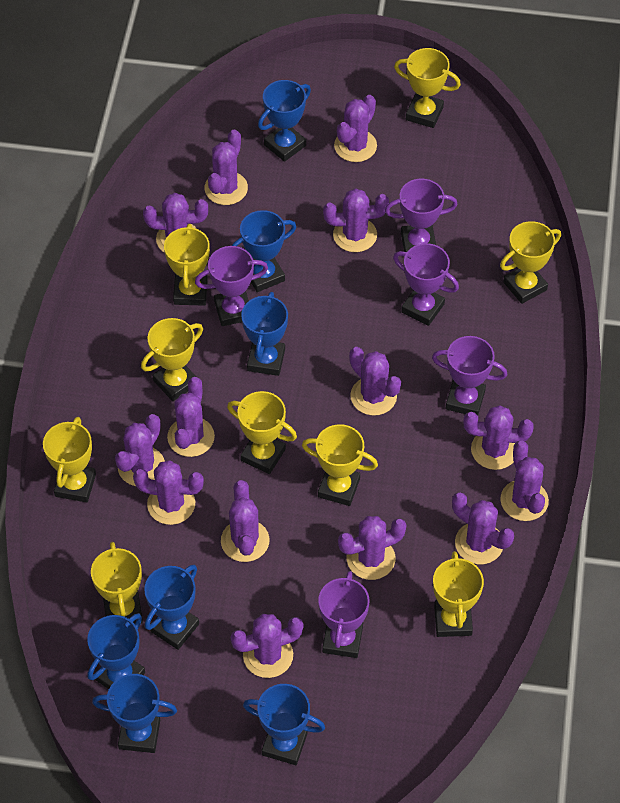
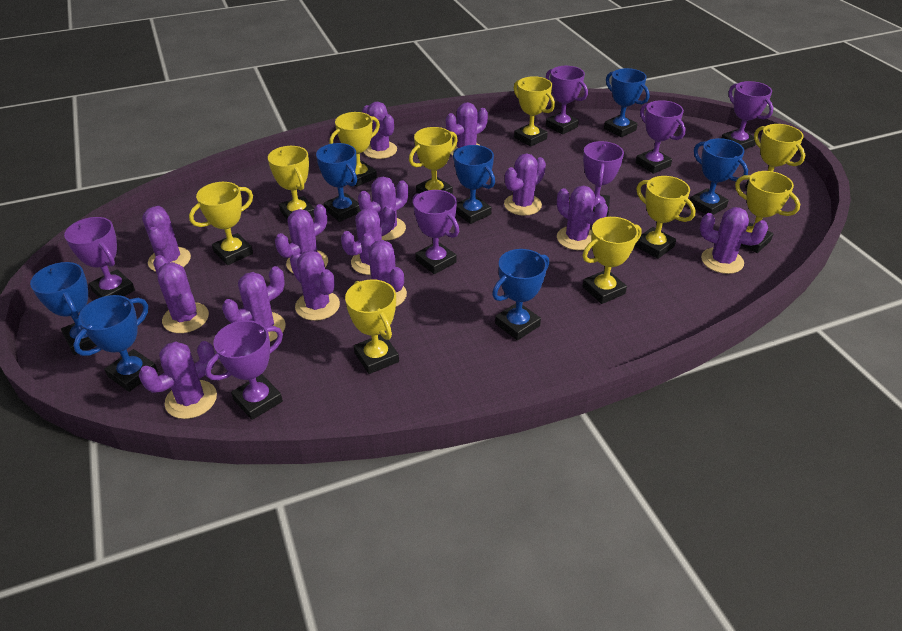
purple trophy: 5 -> 7
yellow trophy: 9 -> 10

